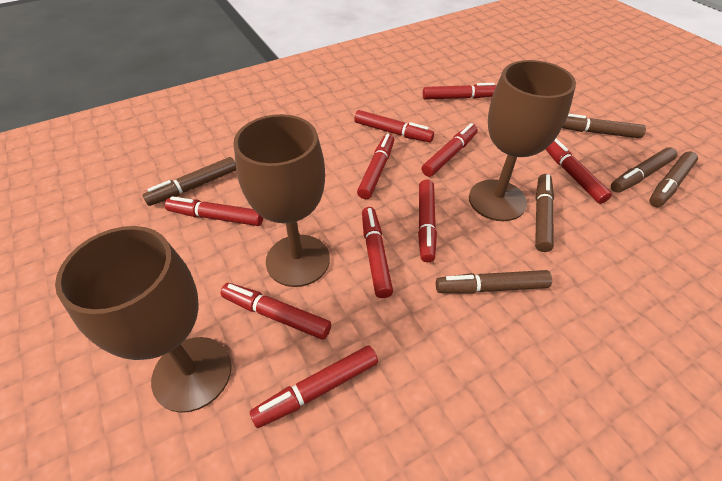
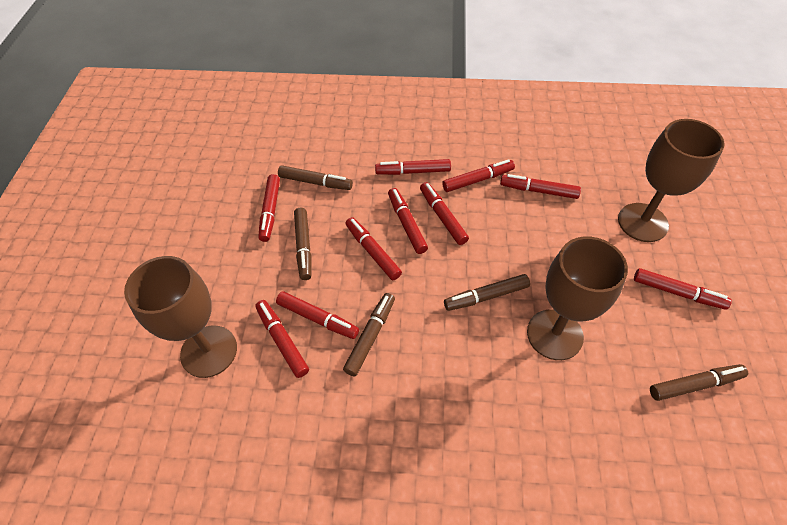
brown marker: 6 -> 5

